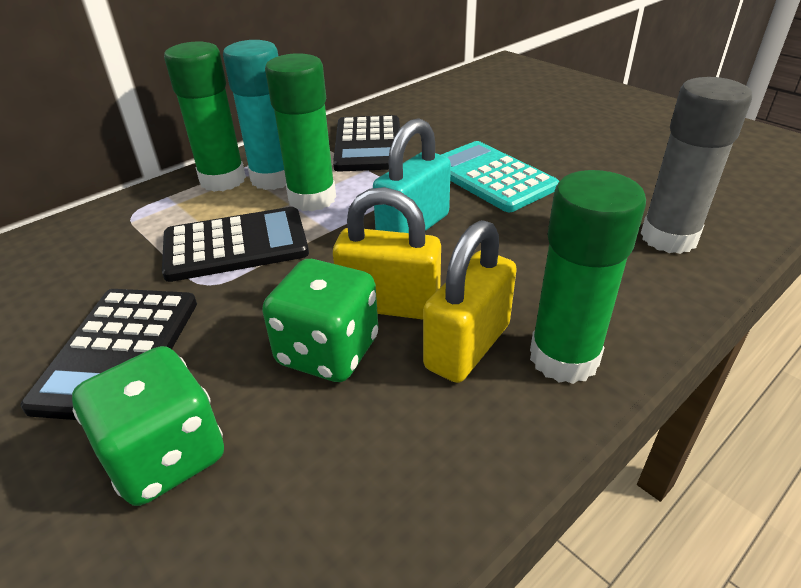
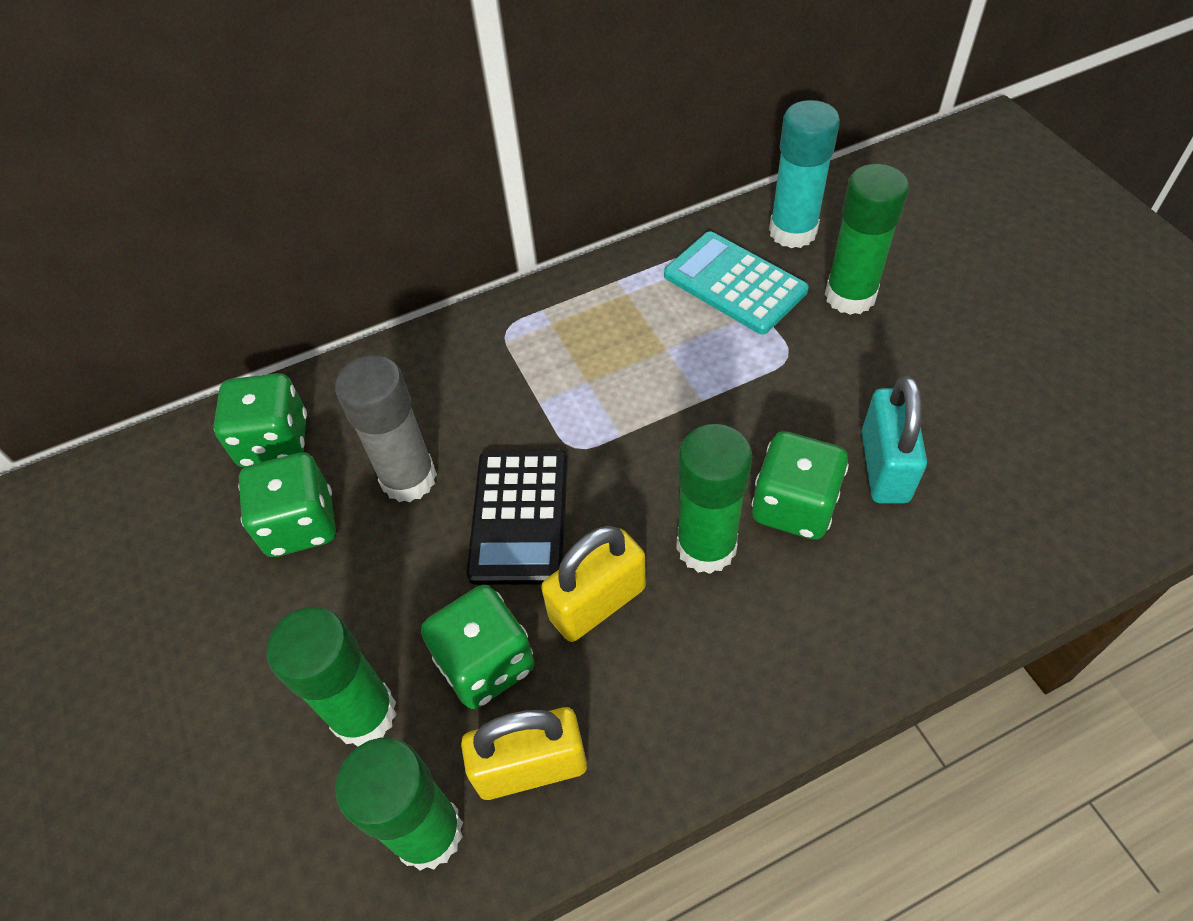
black calculator: 3 -> 1
green dice: 2 -> 4
green glue stick: 3 -> 4

